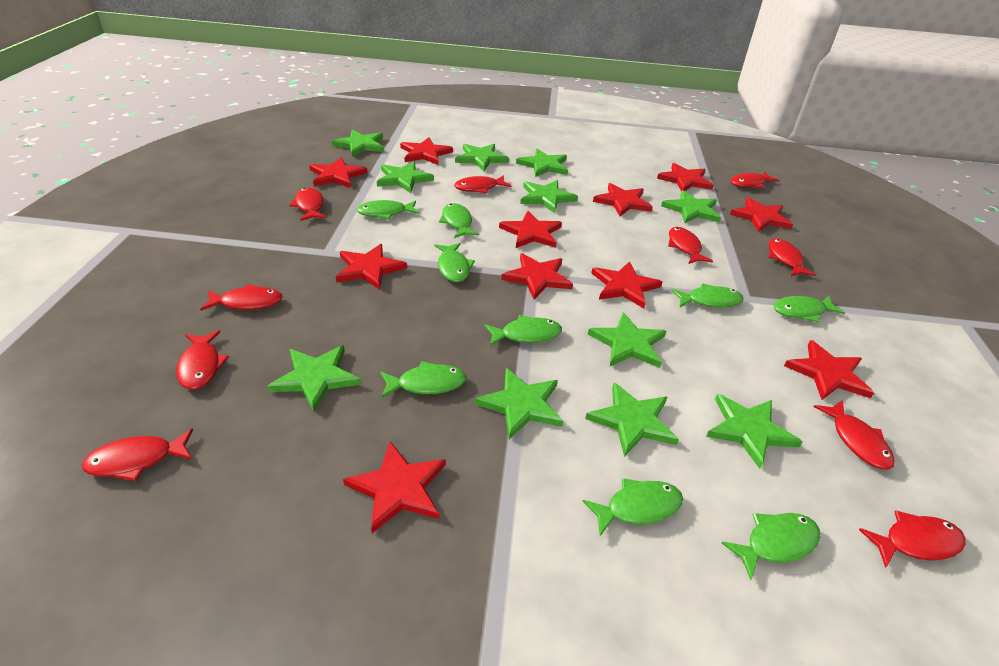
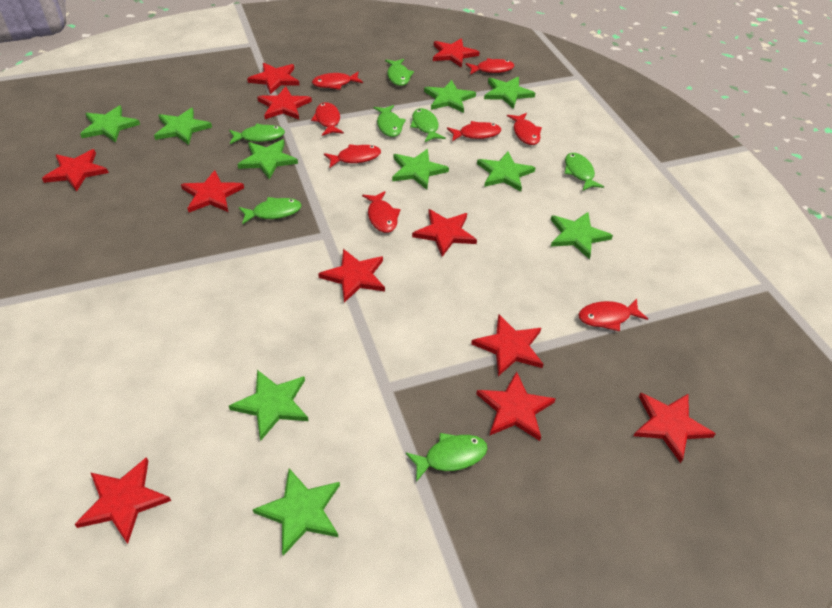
green fish: 9 -> 7
green star: 11 -> 10
red fish: 10 -> 8

